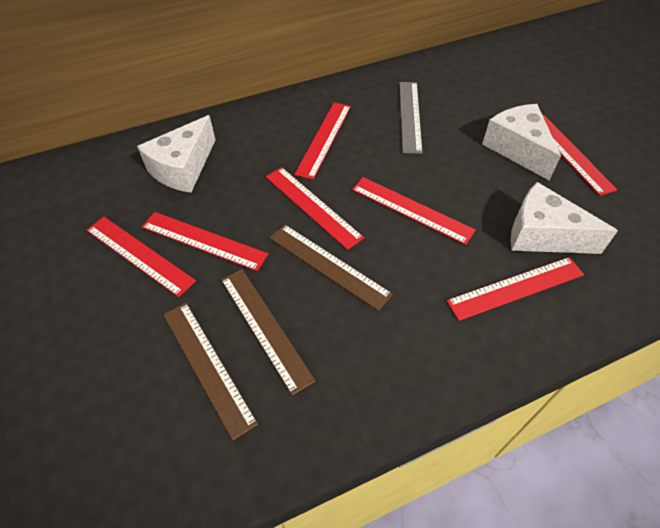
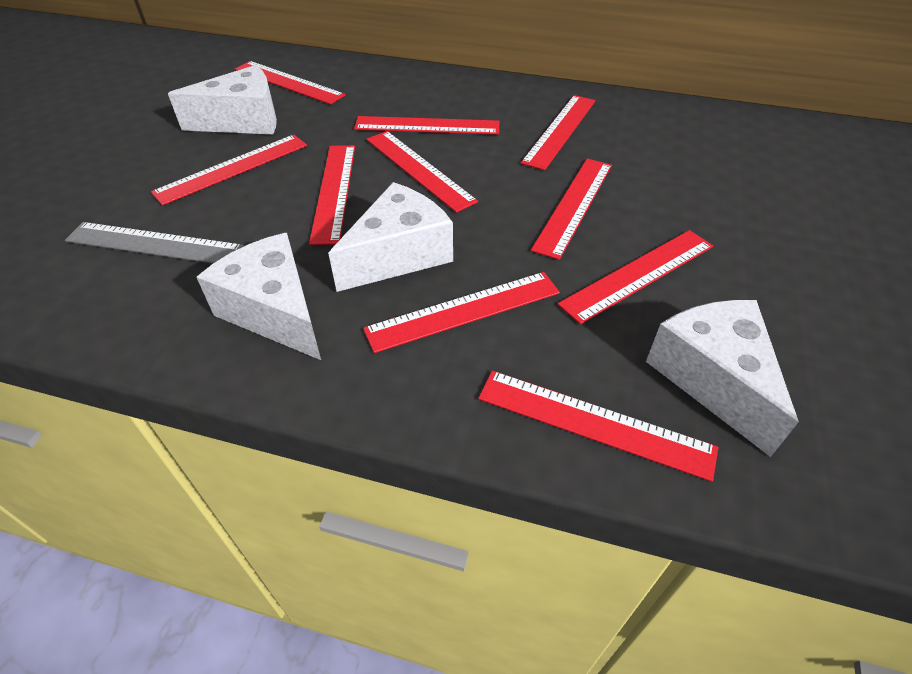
brown ruler: 3 -> 0
red ruler: 7 -> 10
white cheese: 3 -> 4

